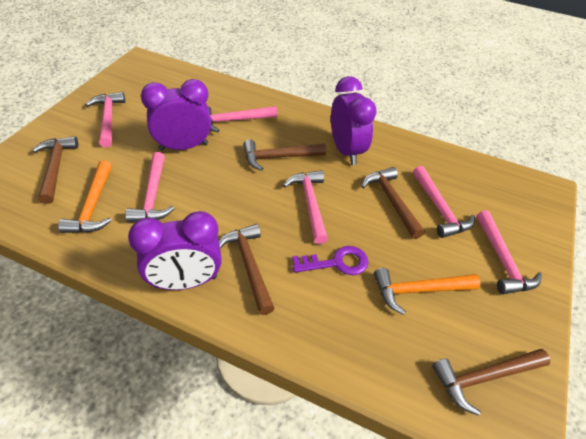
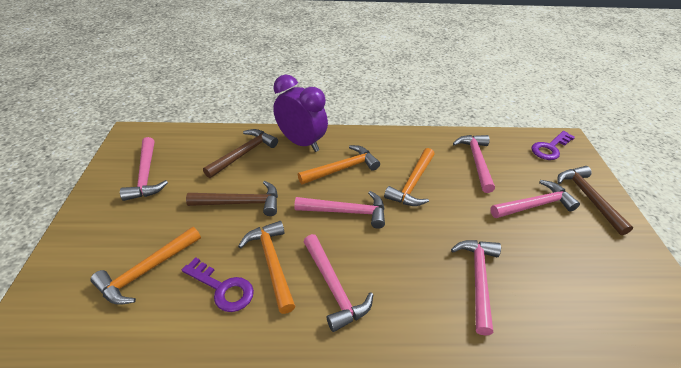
brown hammer: 5 -> 3
orange hammer: 2 -> 4
purple clock: 3 -> 1
purple key: 1 -> 2

